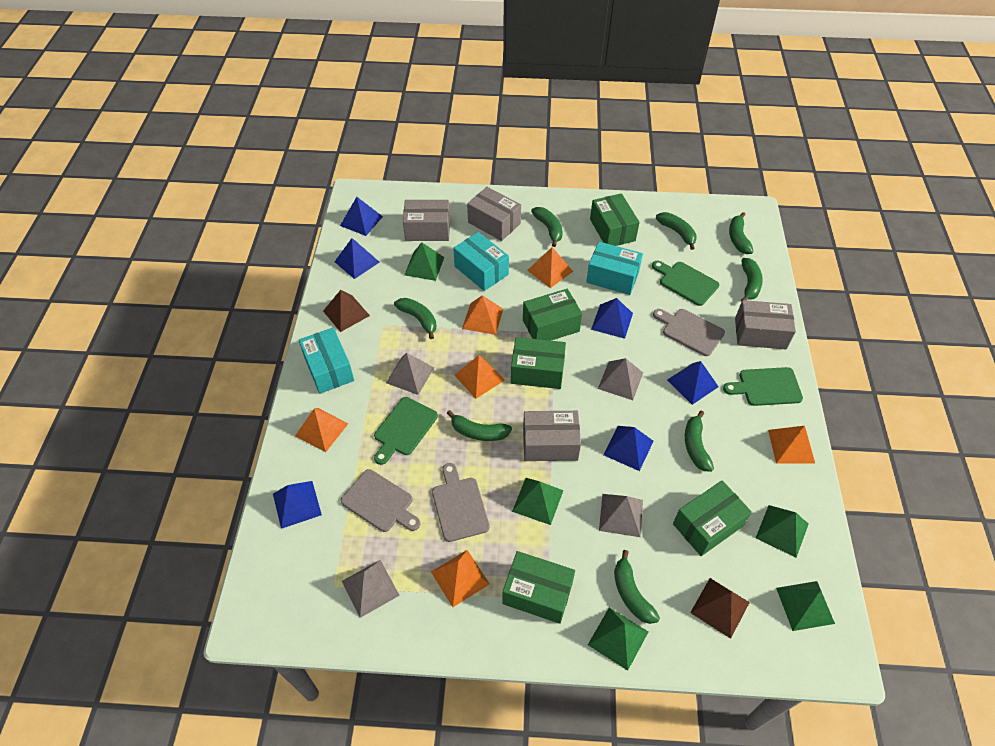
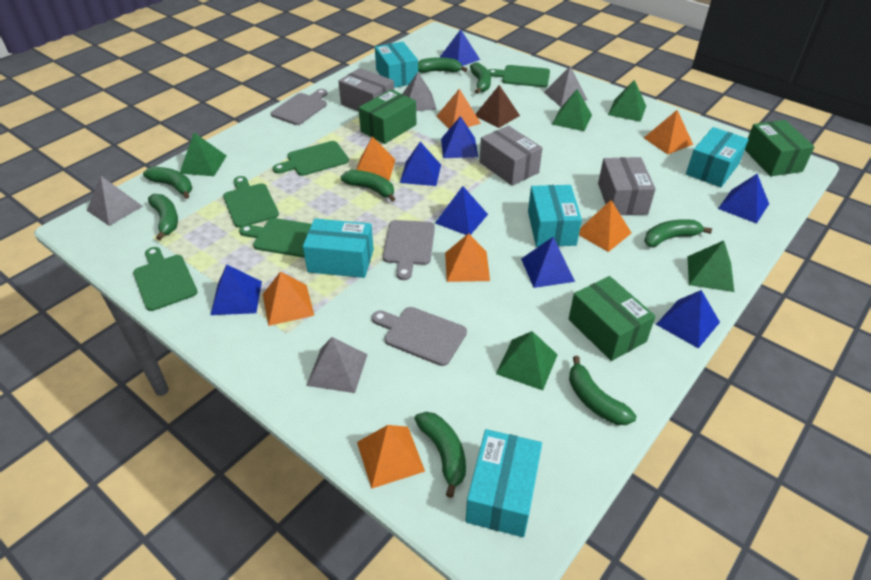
blue pyramid: 6 -> 8
brown pyramid: 2 -> 1
green box: 5 -> 3
green cutting board: 3 -> 5
grey box: 4 -> 3
orange pyramid: 6 -> 7
turquoise box: 3 -> 5

